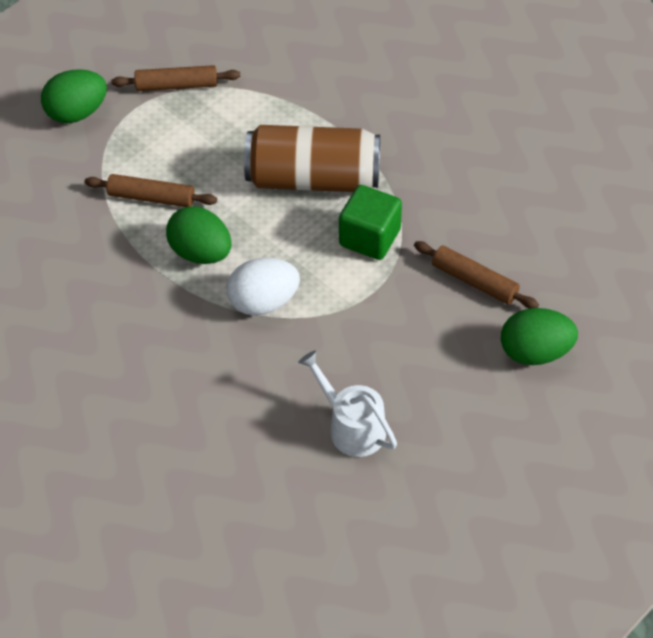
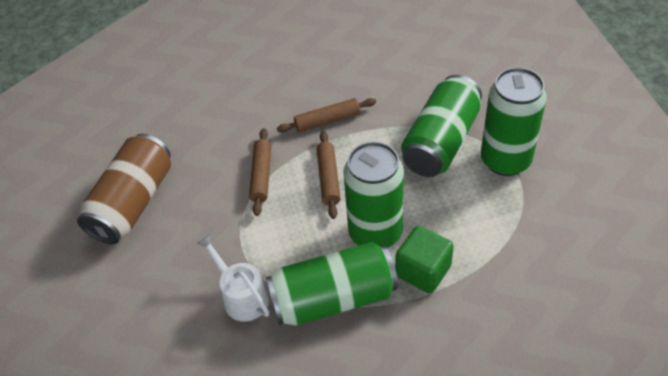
green can: 0 -> 4
green egg: 3 -> 0
white egg: 1 -> 0

